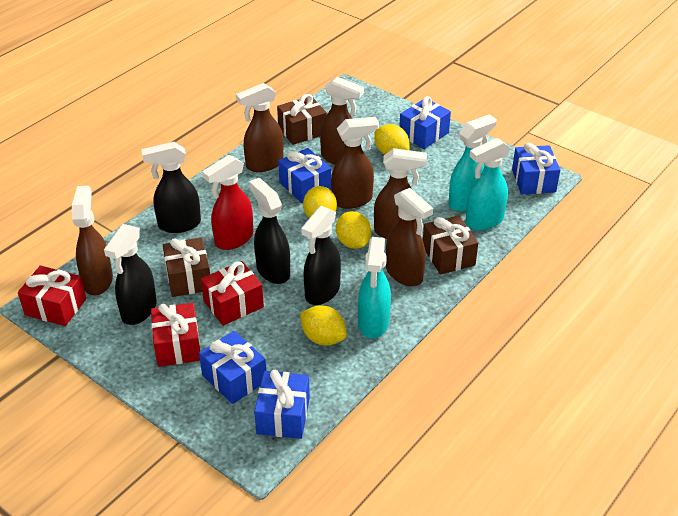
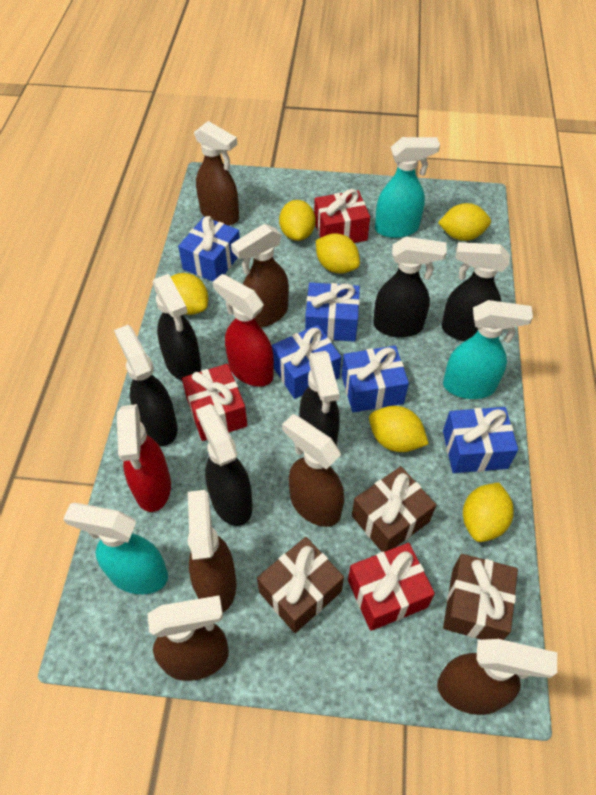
black spray bottle: 4 -> 6
red spray bottle: 1 -> 2
yellow lemon: 4 -> 6

